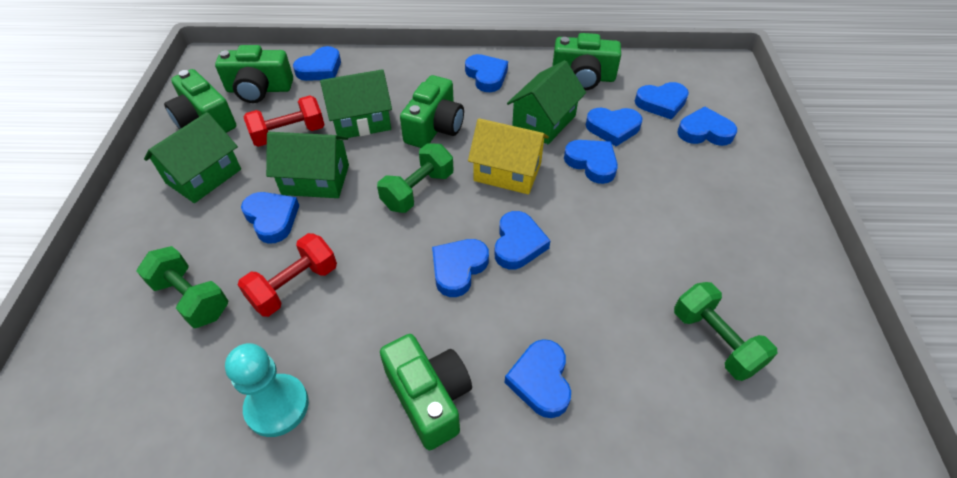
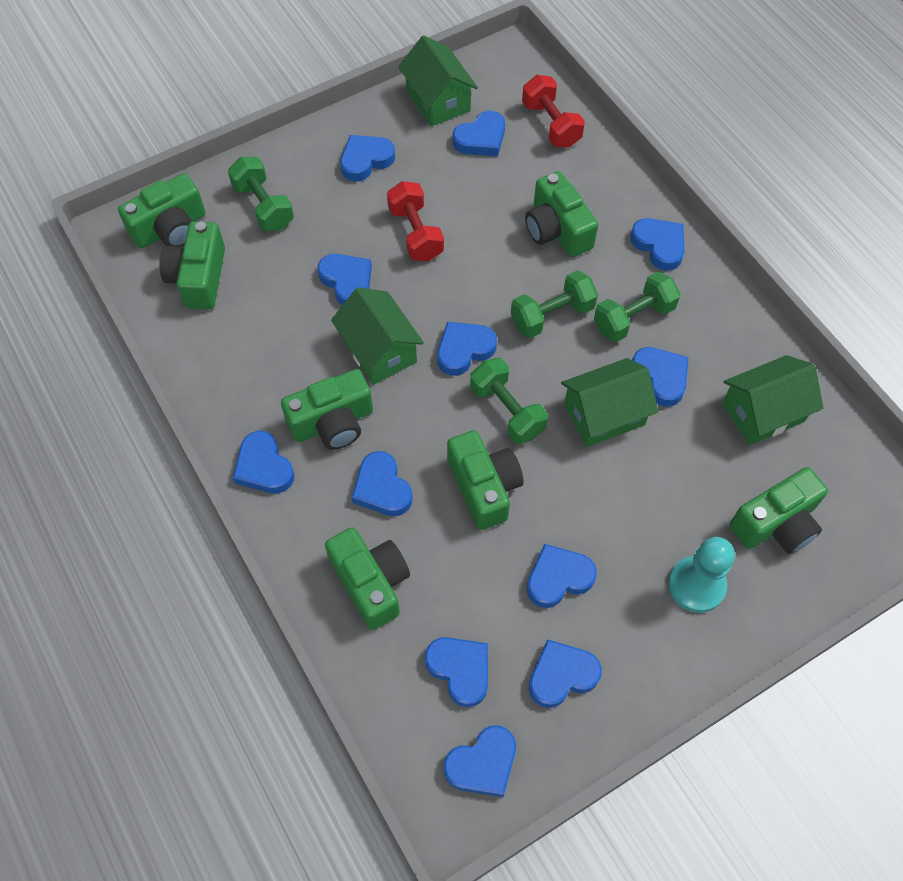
blue heart: 10 -> 12
green camera: 5 -> 7
green dumbbell: 3 -> 4
yellow house: 1 -> 0

